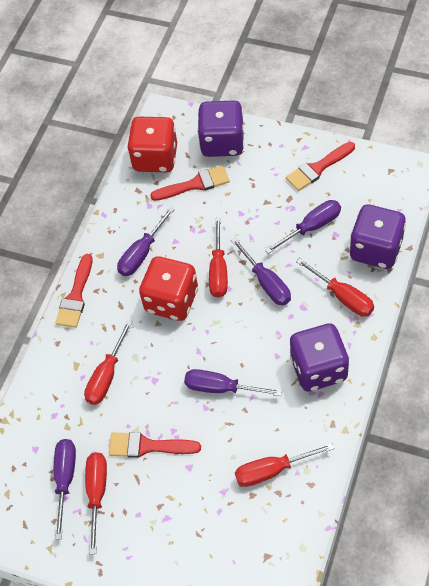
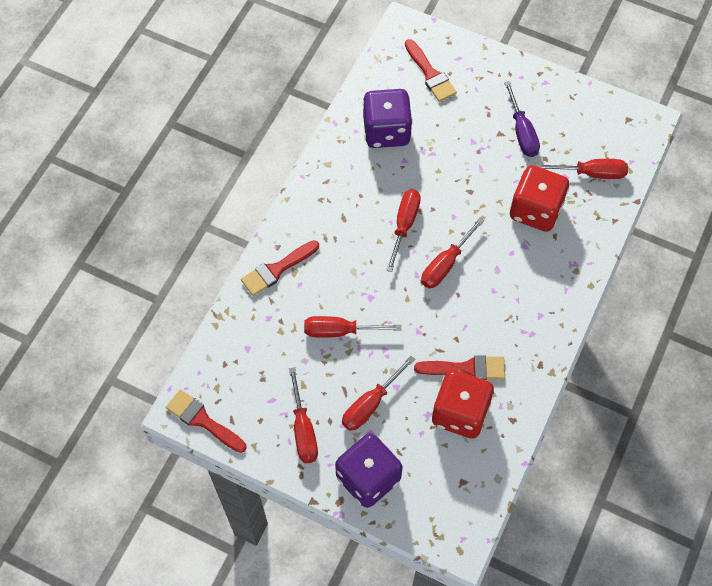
purple dice: 3 -> 2
purple screwdriver: 5 -> 1
red screwdriver: 5 -> 6

